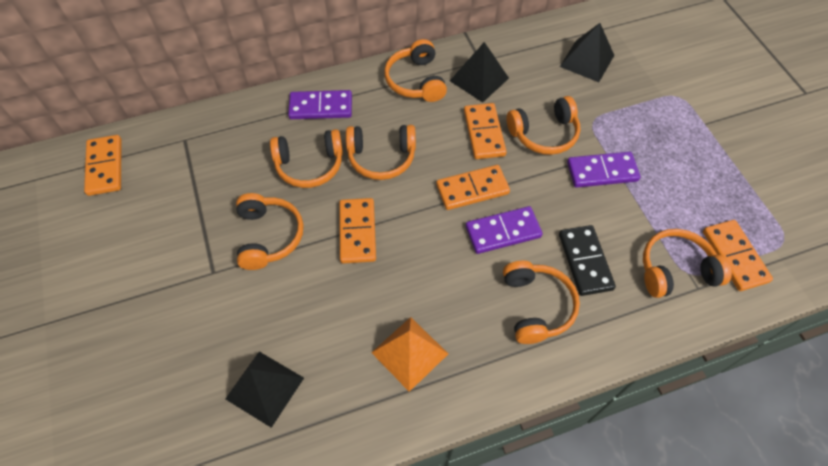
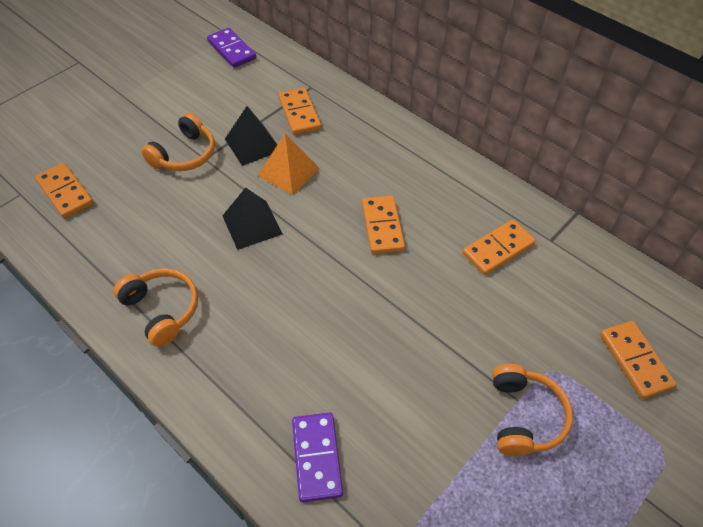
black domino: 1 -> 0
black pyramid: 3 -> 2
orange headphones: 7 -> 3
purple domino: 3 -> 2

